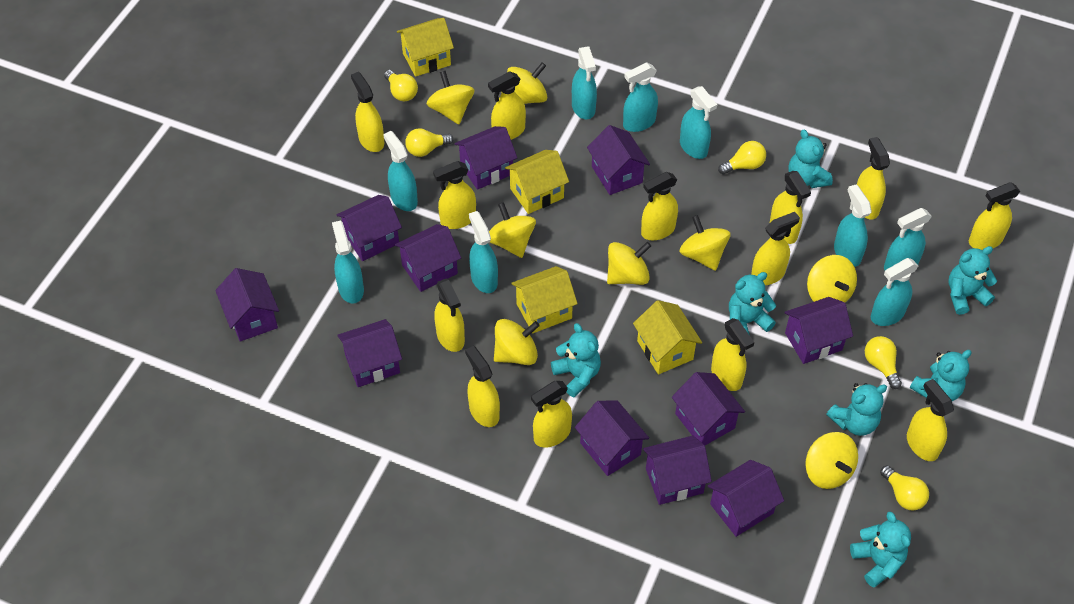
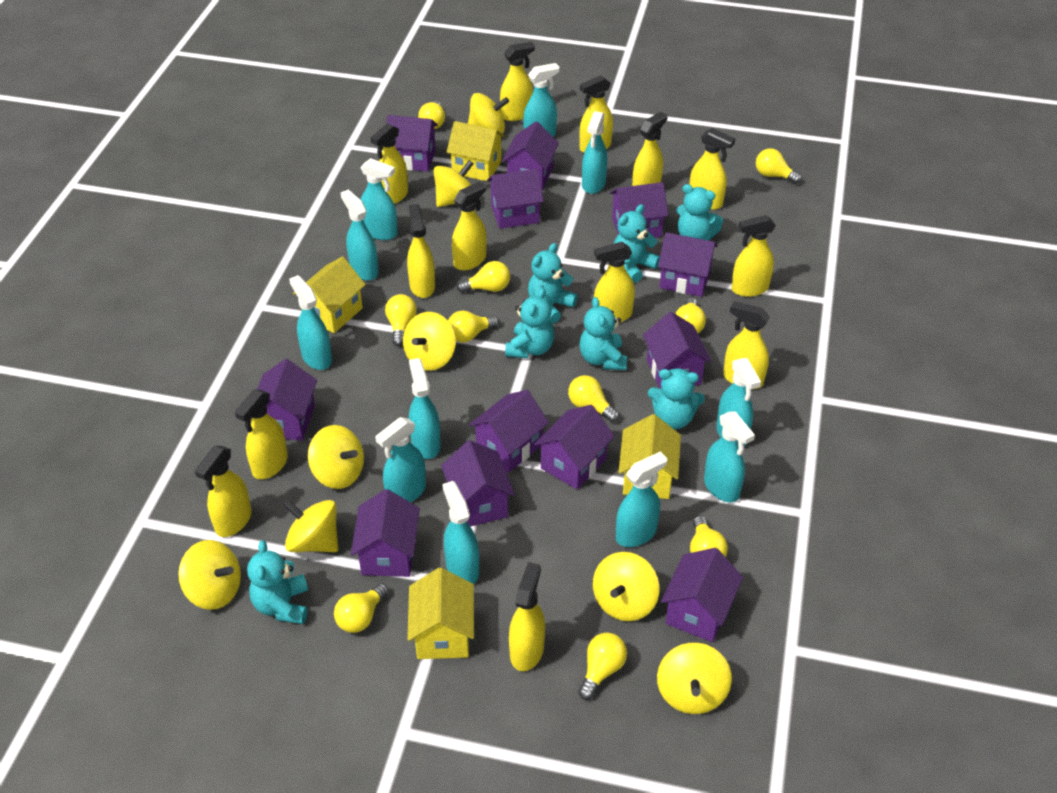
purple house: 11 -> 12
turquoise spray bottle: 9 -> 11
yellow light bulb: 5 -> 10

